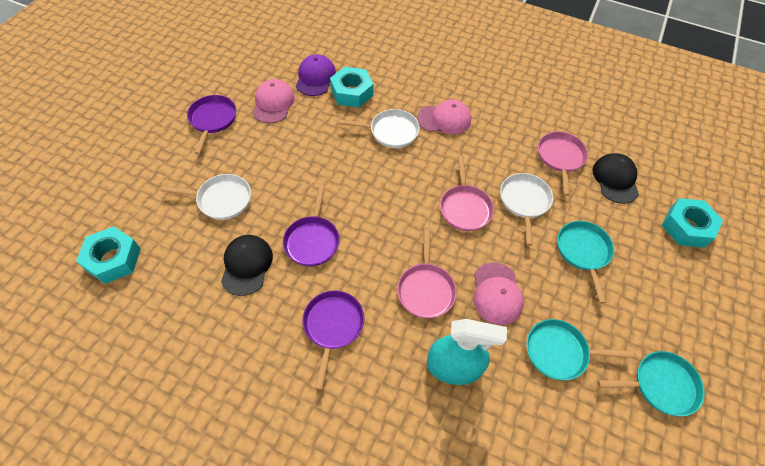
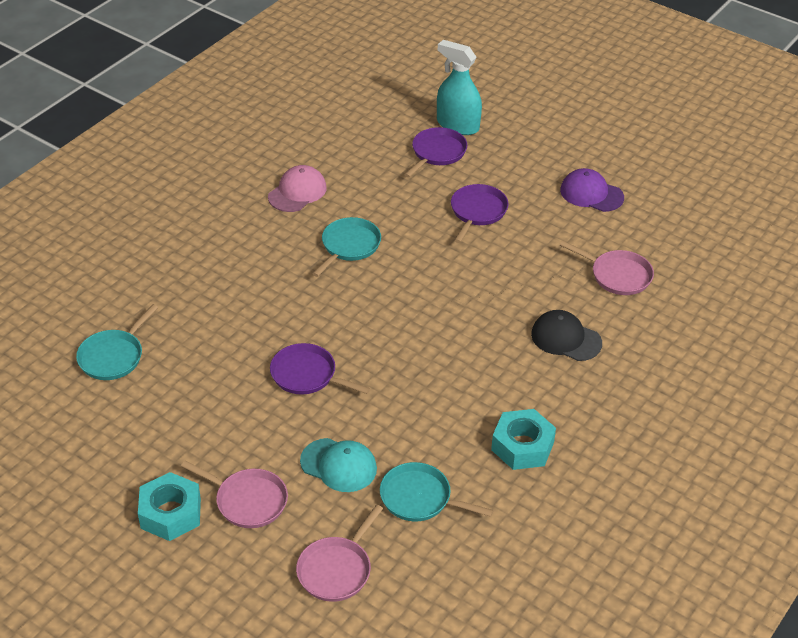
black cap: 2 -> 1
pink cap: 3 -> 1
turquoise cap: 0 -> 1
turquoise nut: 3 -> 2
white pan: 3 -> 0

